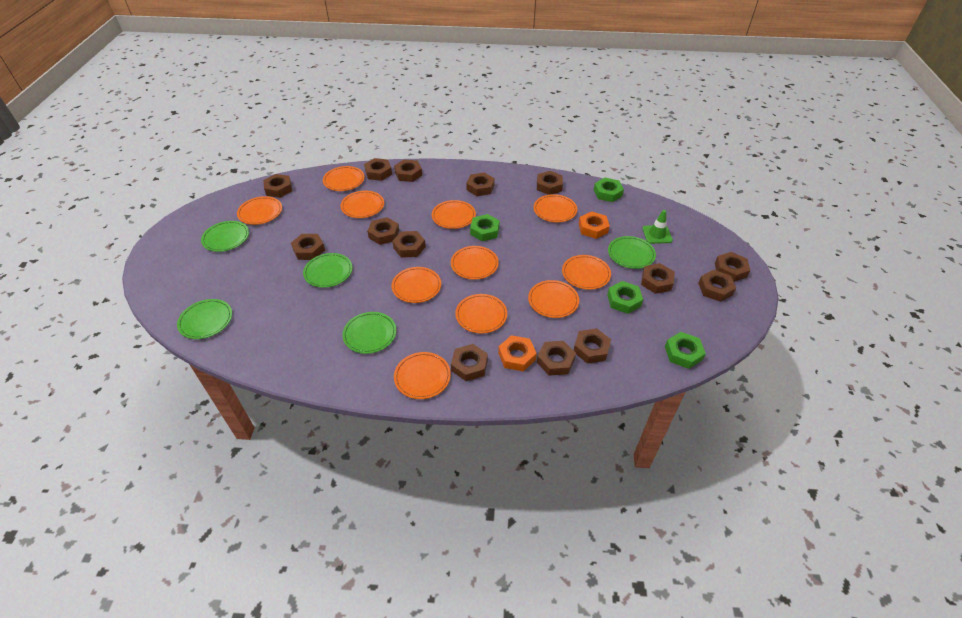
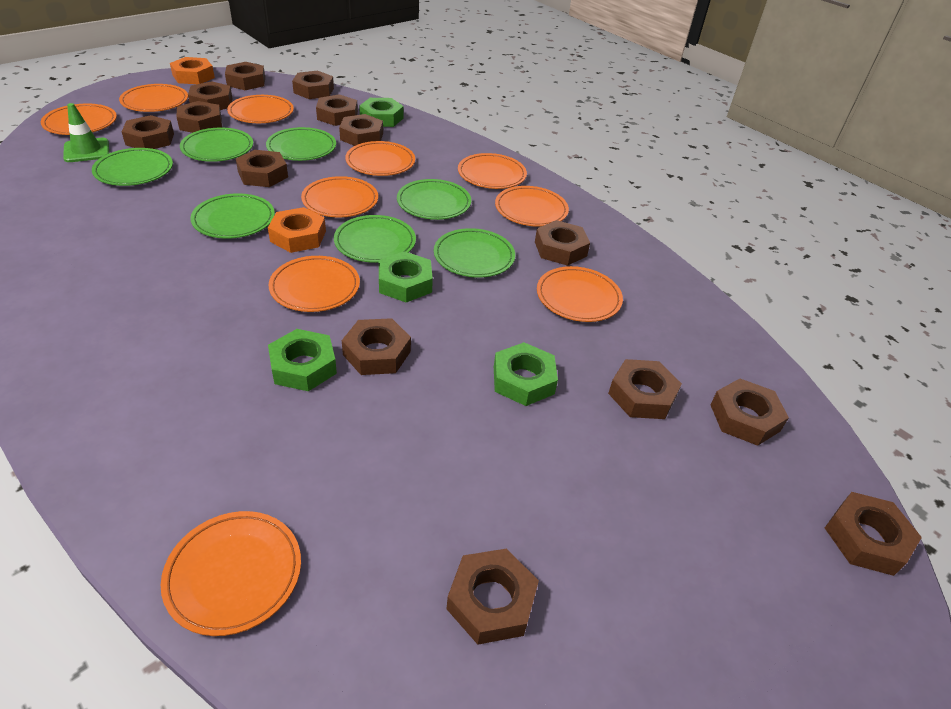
green plate: 5 -> 7
orange plate: 11 -> 10

